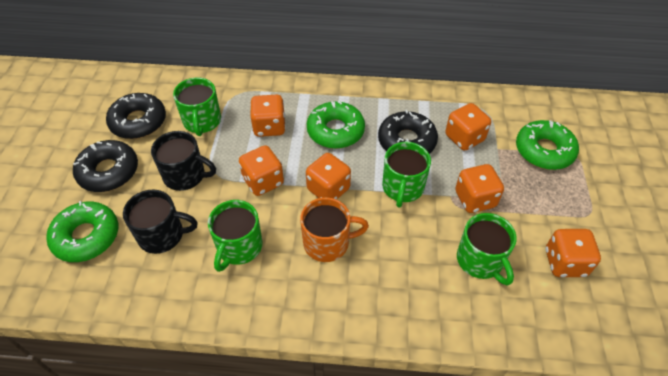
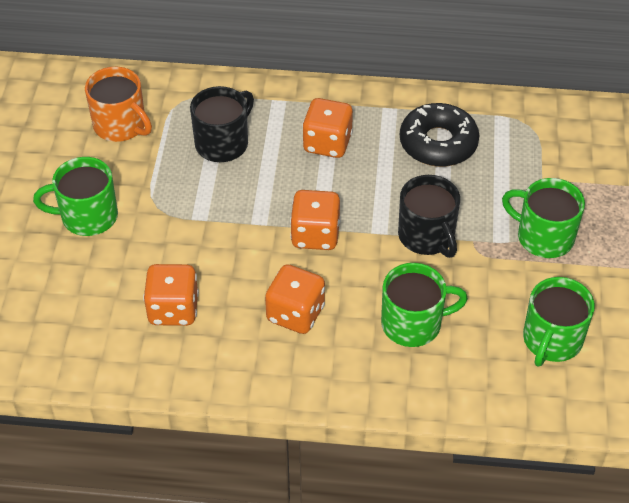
black donut: 3 -> 1
green donut: 3 -> 0
orange dice: 6 -> 4

